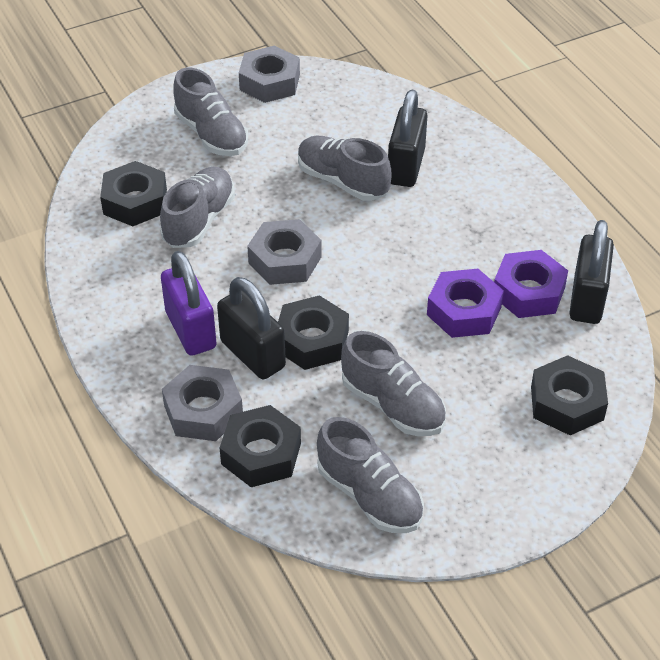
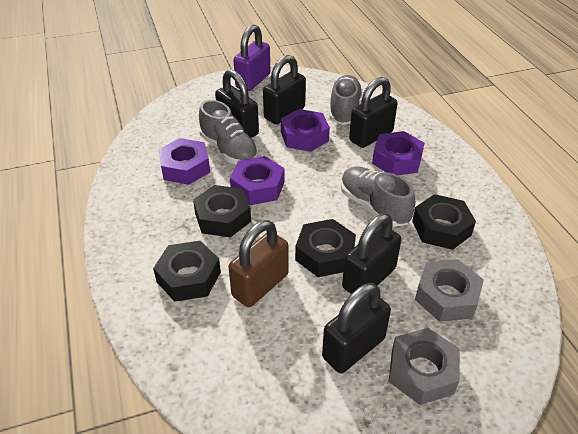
black padlock: 3 -> 5
brown padlock: 0 -> 1
grey nut: 3 -> 2
grey shoe: 5 -> 3
purple nut: 2 -> 4

